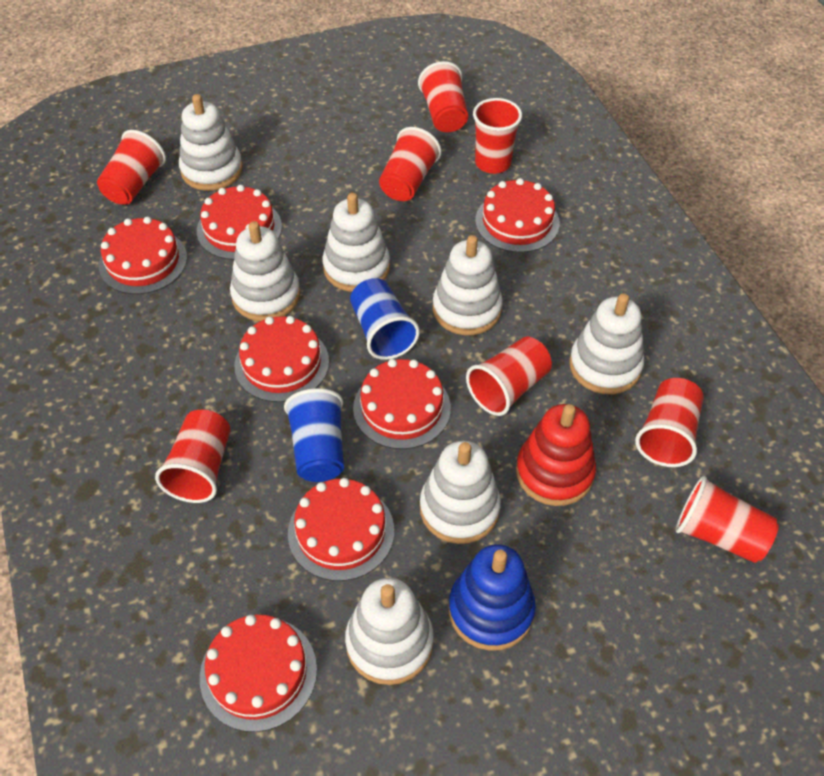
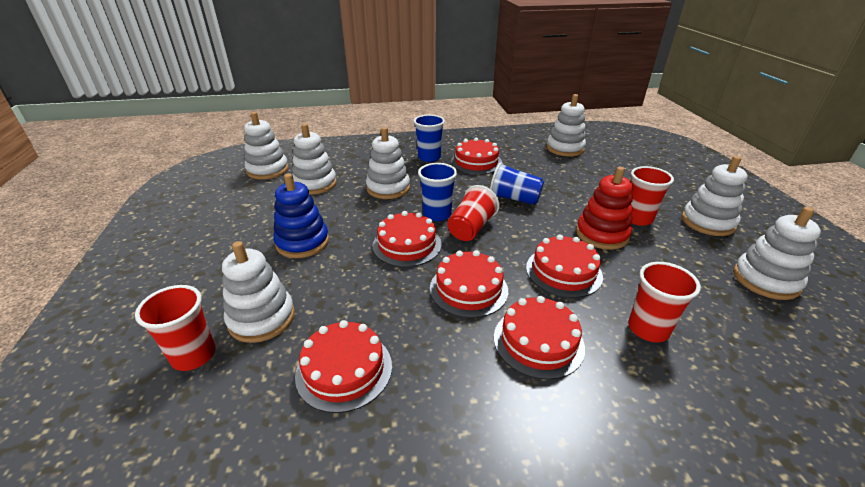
blue cup: 2 -> 3
red cake: 7 -> 6
red cup: 8 -> 4

